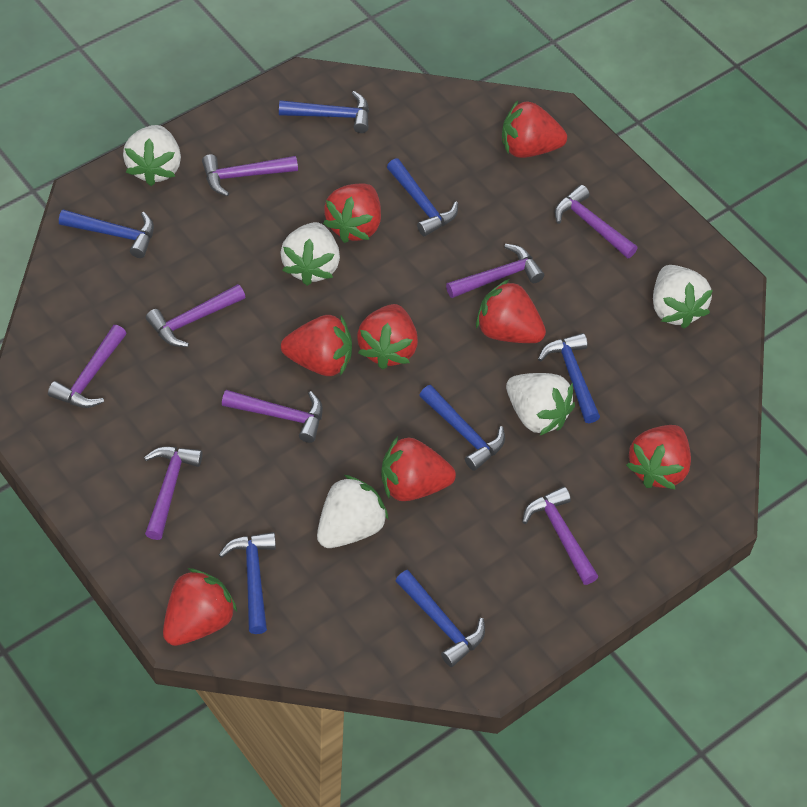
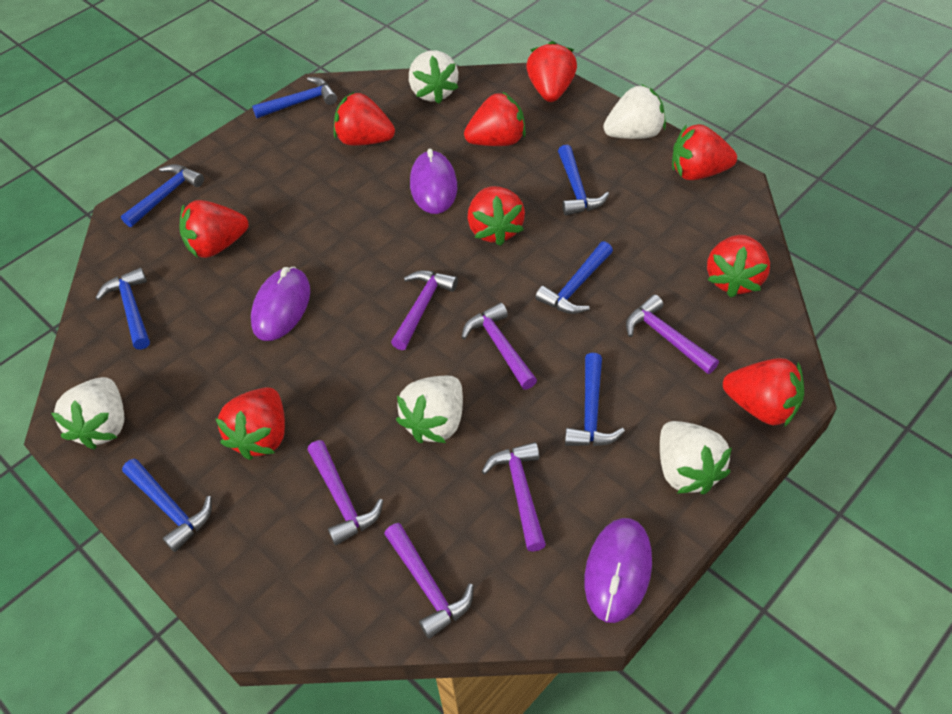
purple hammer: 8 -> 6
purple mouse: 0 -> 3
red strawberry: 8 -> 9

